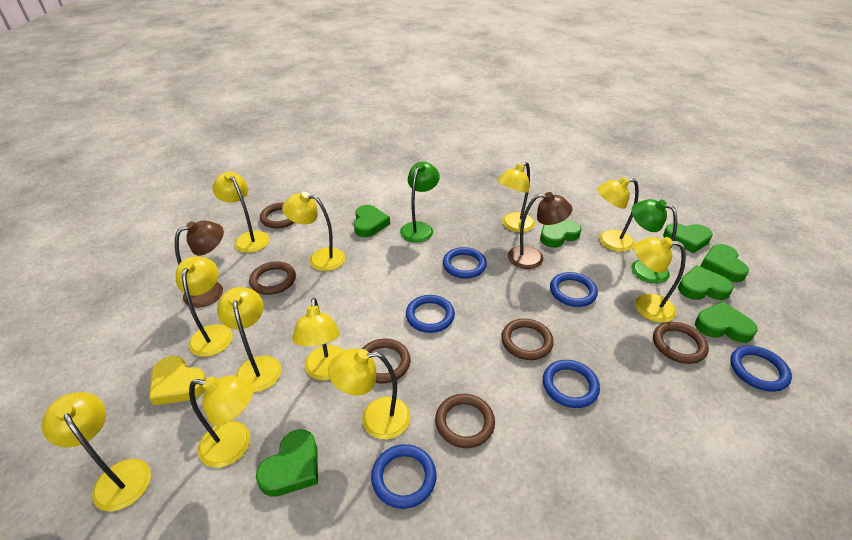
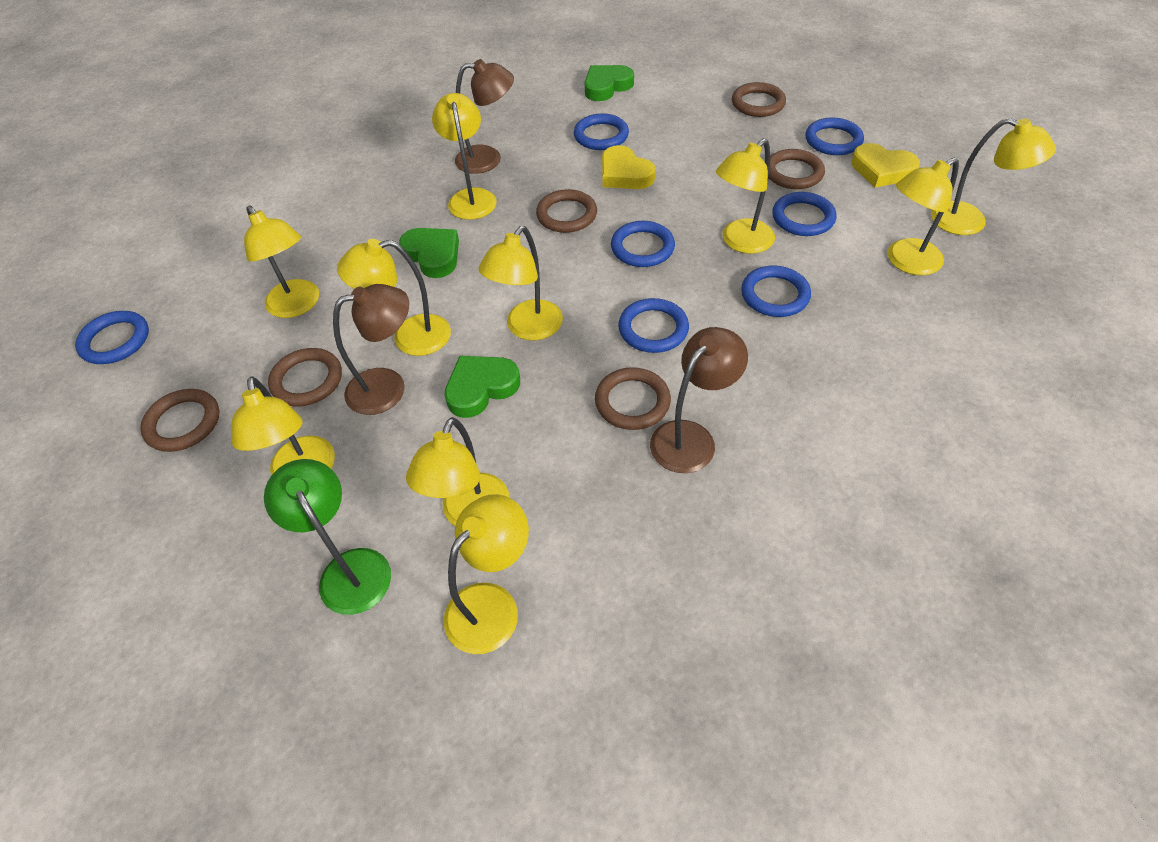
blue ring: 6 -> 7
brown lamp: 2 -> 3
green heart: 7 -> 3
green lamp: 2 -> 1
yellow heart: 1 -> 2
yellow lamp: 11 -> 10

